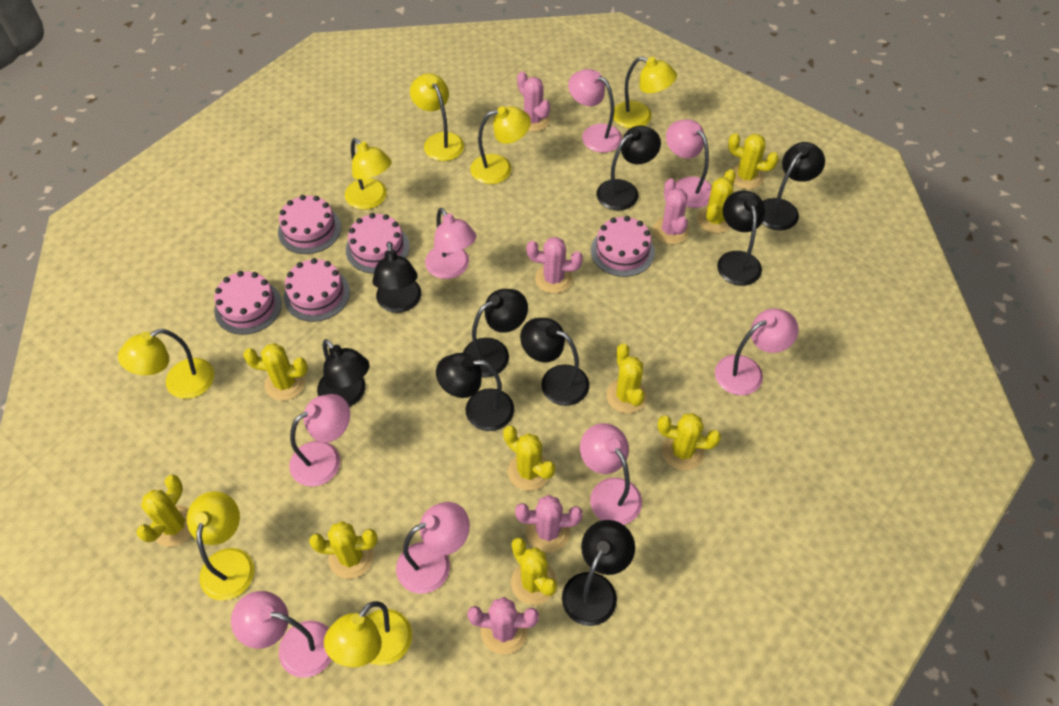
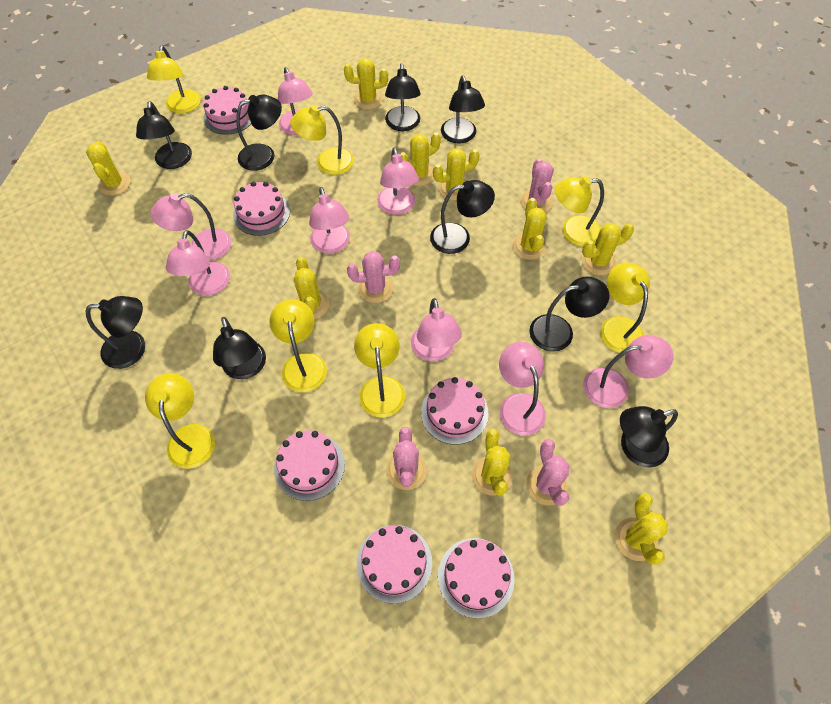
pink cactus: 5 -> 4
pink cake: 5 -> 6

